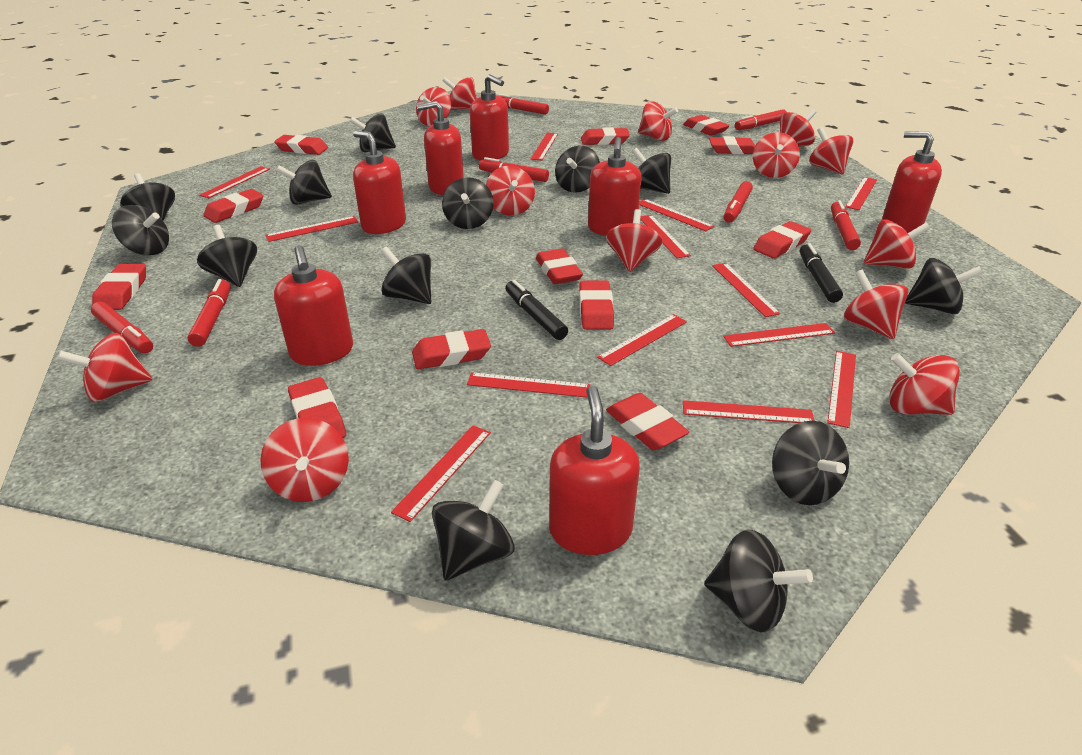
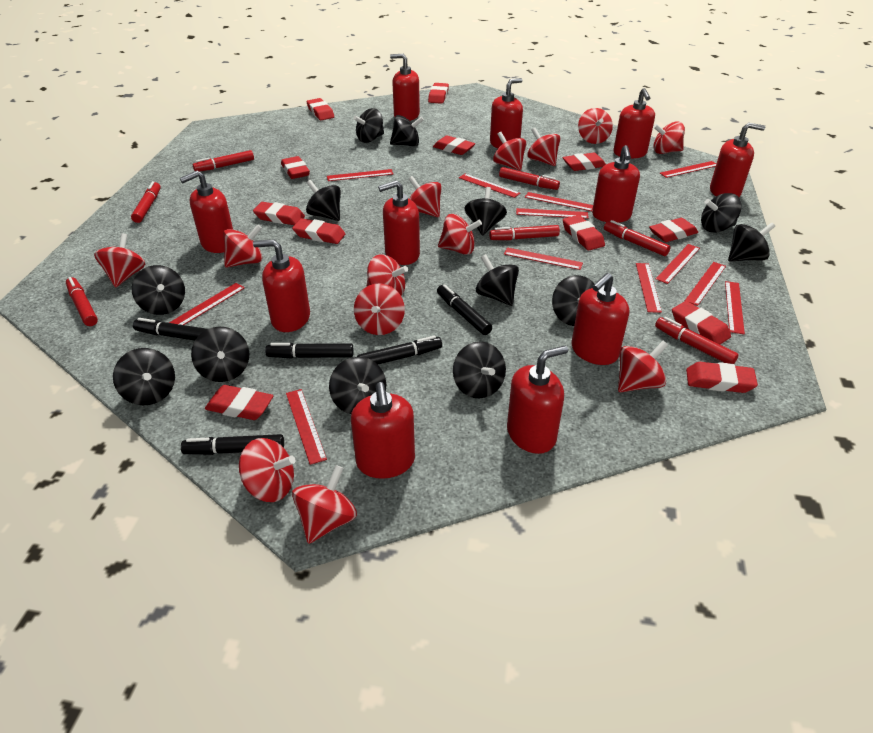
black marker: 2 -> 5
red ruler: 13 -> 12
red soap dispenser: 7 -> 11

